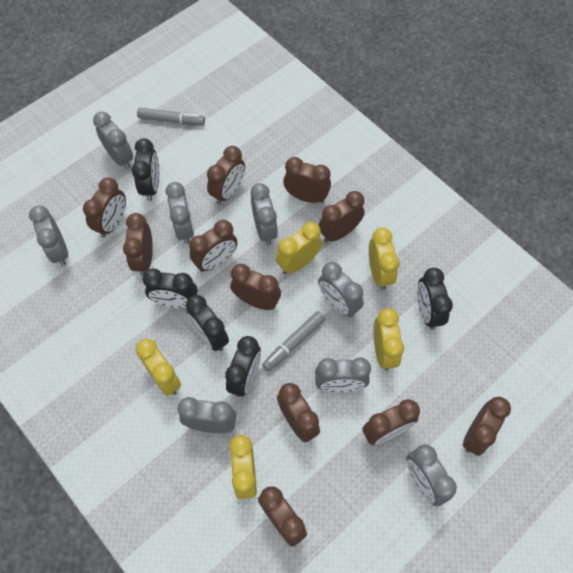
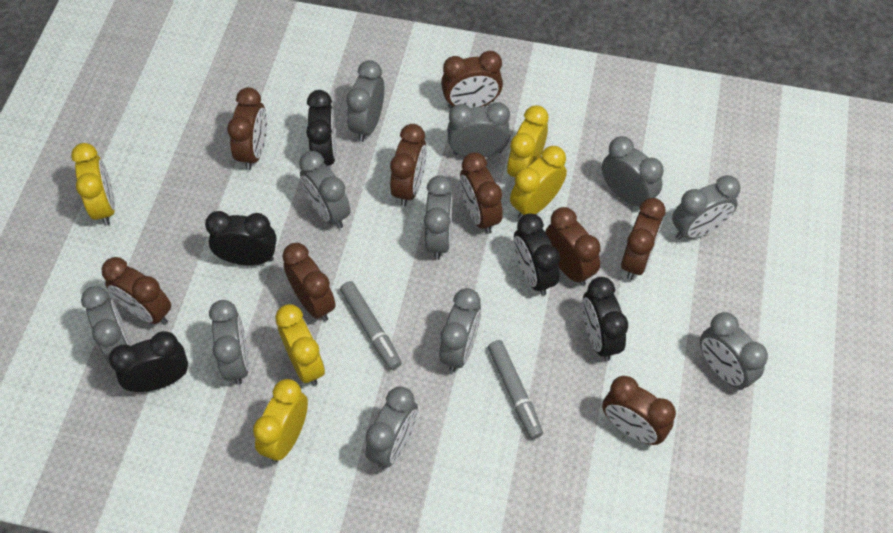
brown clock: 11 -> 9
grey clock: 8 -> 11

